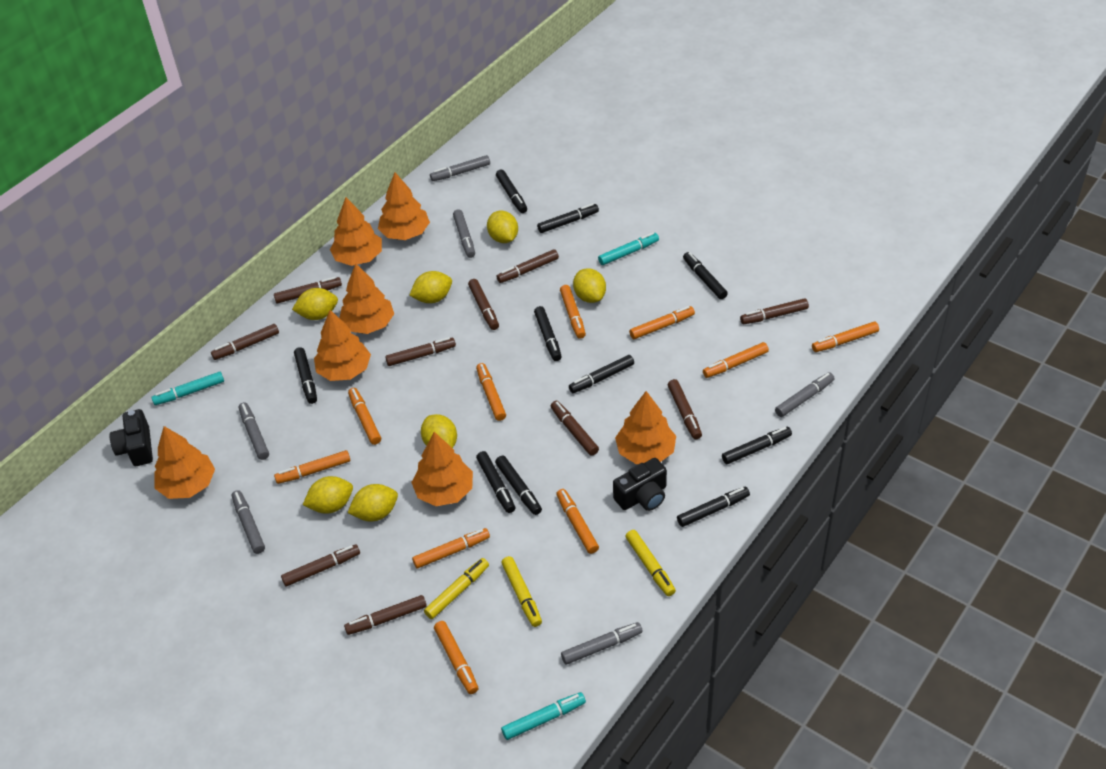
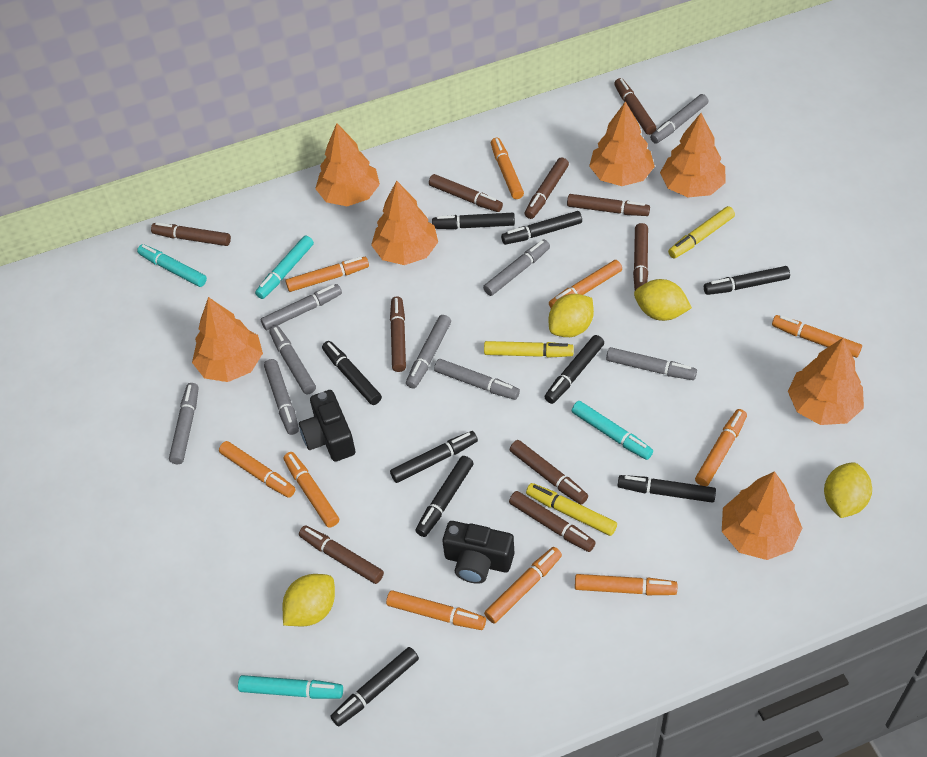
black marker: 10 -> 9
grey marker: 6 -> 9
turquoise marker: 3 -> 4
yellow lemon: 7 -> 4

